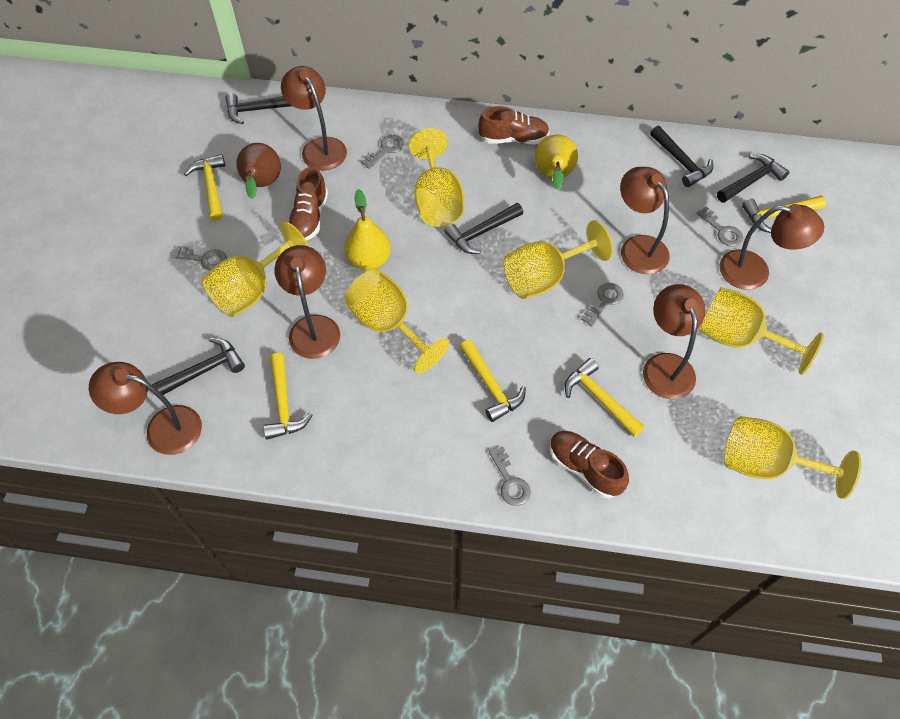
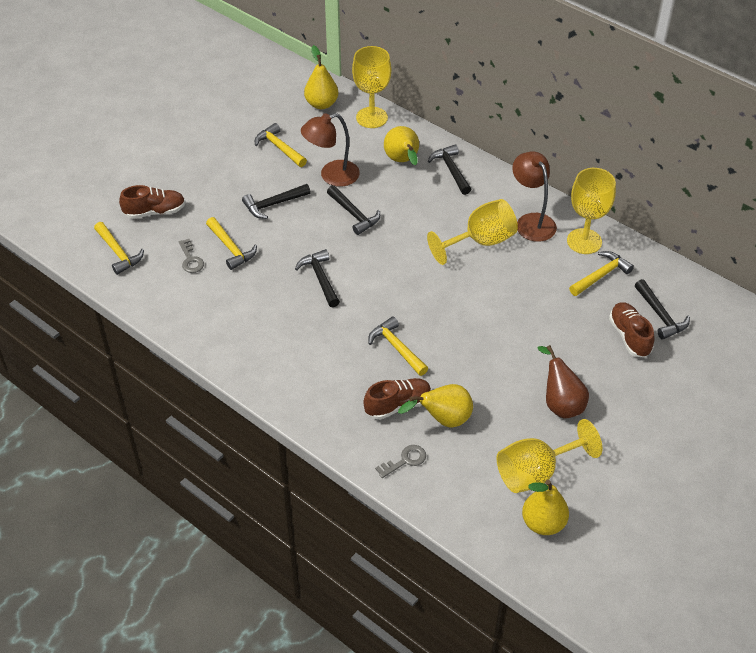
brown lamp: 6 -> 2
grey key: 5 -> 2
yellow goblet: 6 -> 4
yellow pear: 2 -> 4

